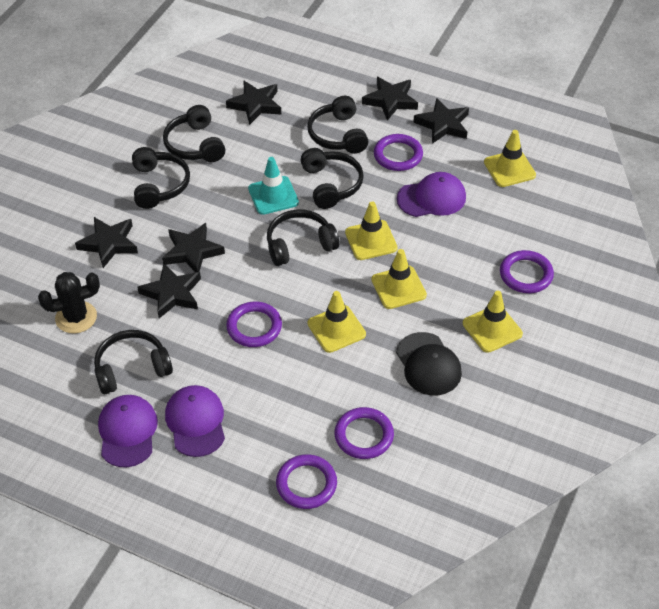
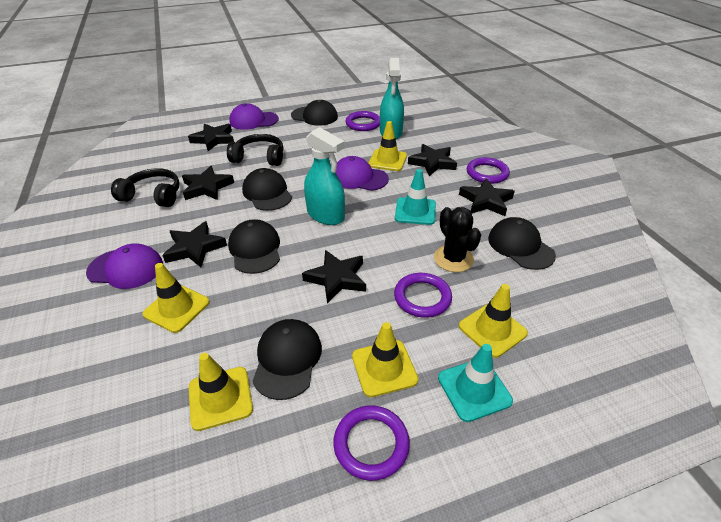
black cap: 1 -> 5
black headphones: 6 -> 2
purple ring: 5 -> 4
turquoise spray bottle: 0 -> 2
turquoise traffic cone: 1 -> 2

